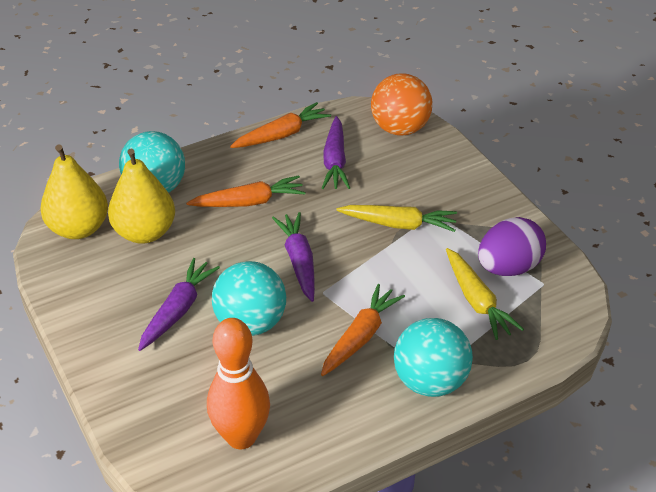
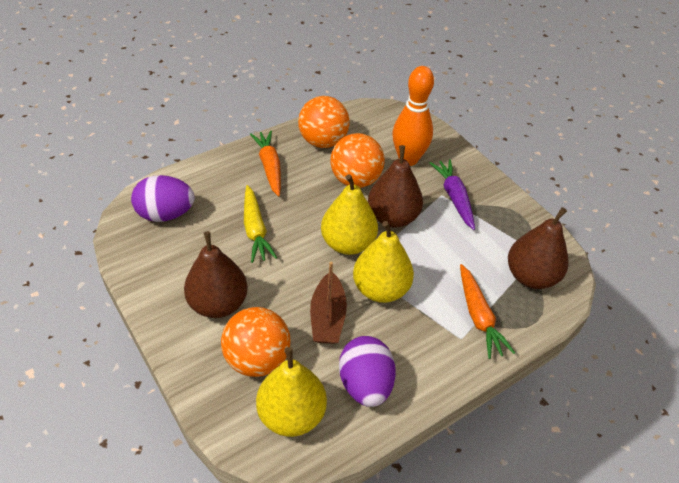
brown boat: 0 -> 1
brown pear: 0 -> 3
orange ball: 1 -> 3
orange carrot: 3 -> 2
purple carrot: 3 -> 1
purple egg: 1 -> 2
turquoise ball: 3 -> 0
yellow carrot: 2 -> 1
yellow pear: 2 -> 3

